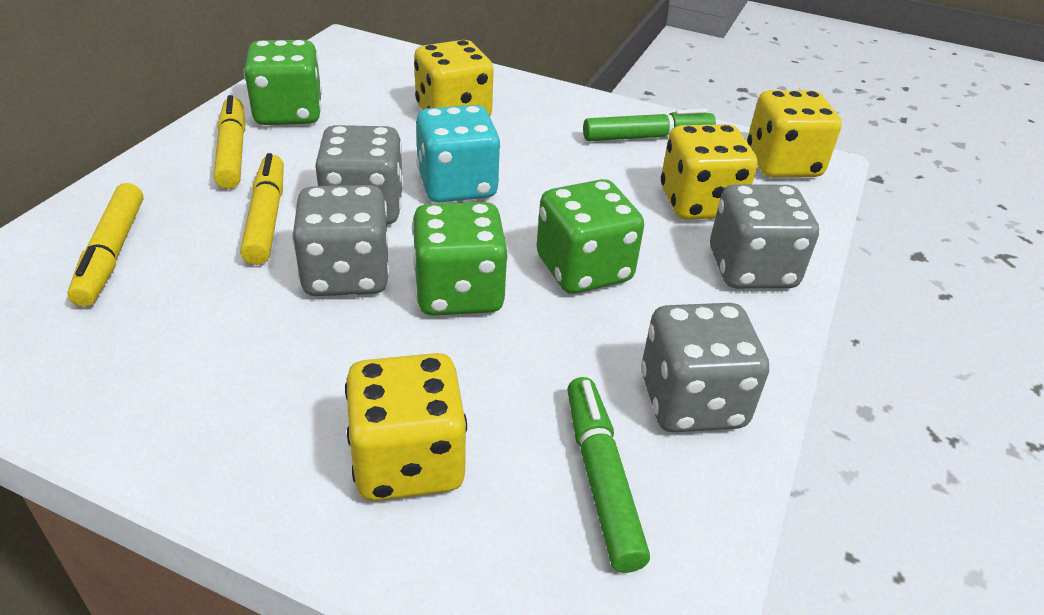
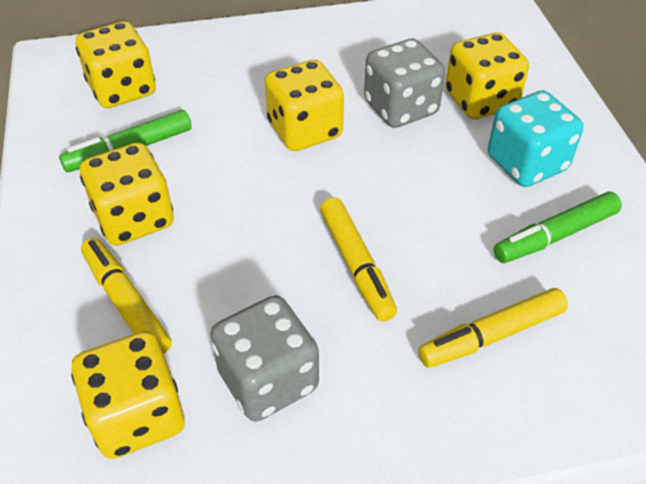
green dice: 3 -> 0
grey dice: 4 -> 2
yellow dice: 4 -> 5

